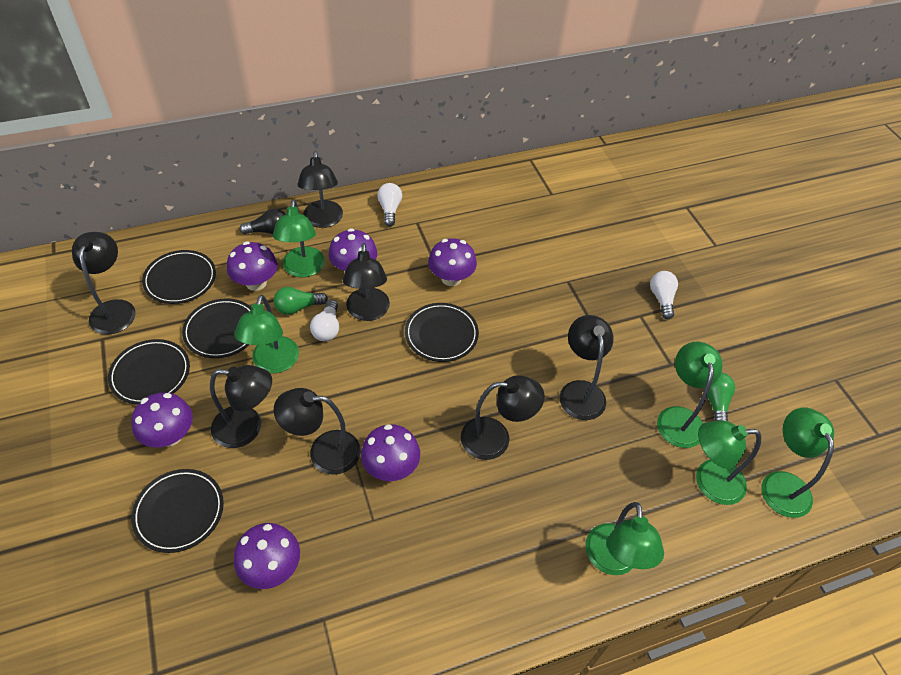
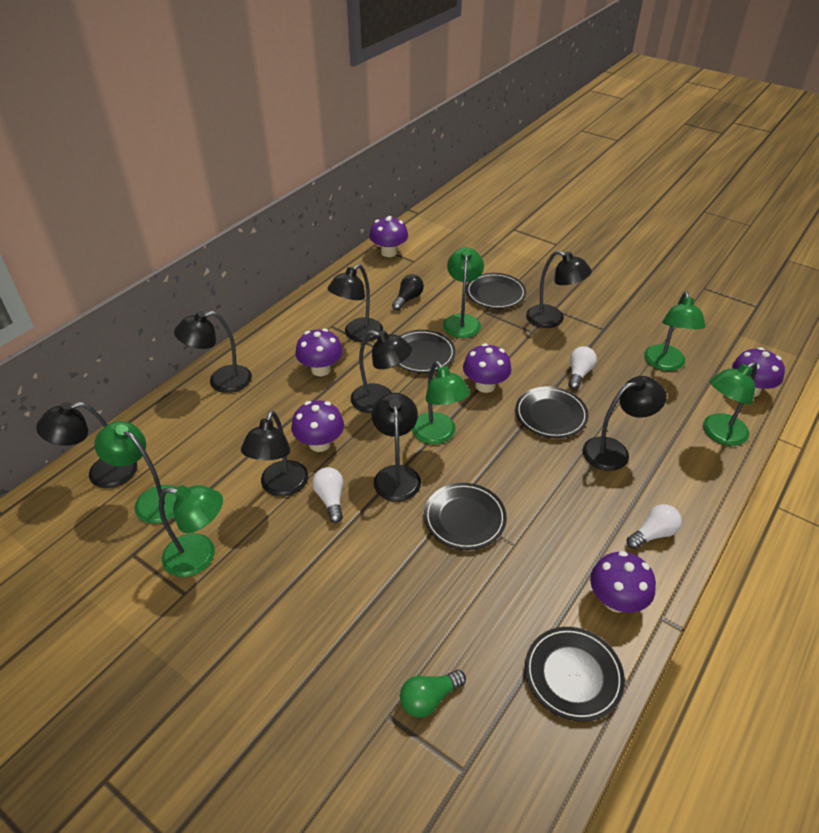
black lamp: 7 -> 8
green light bulb: 2 -> 1

